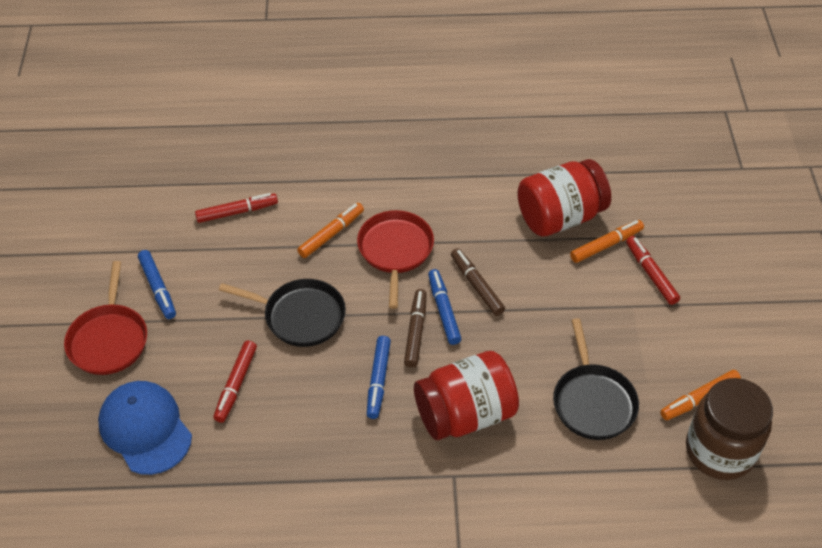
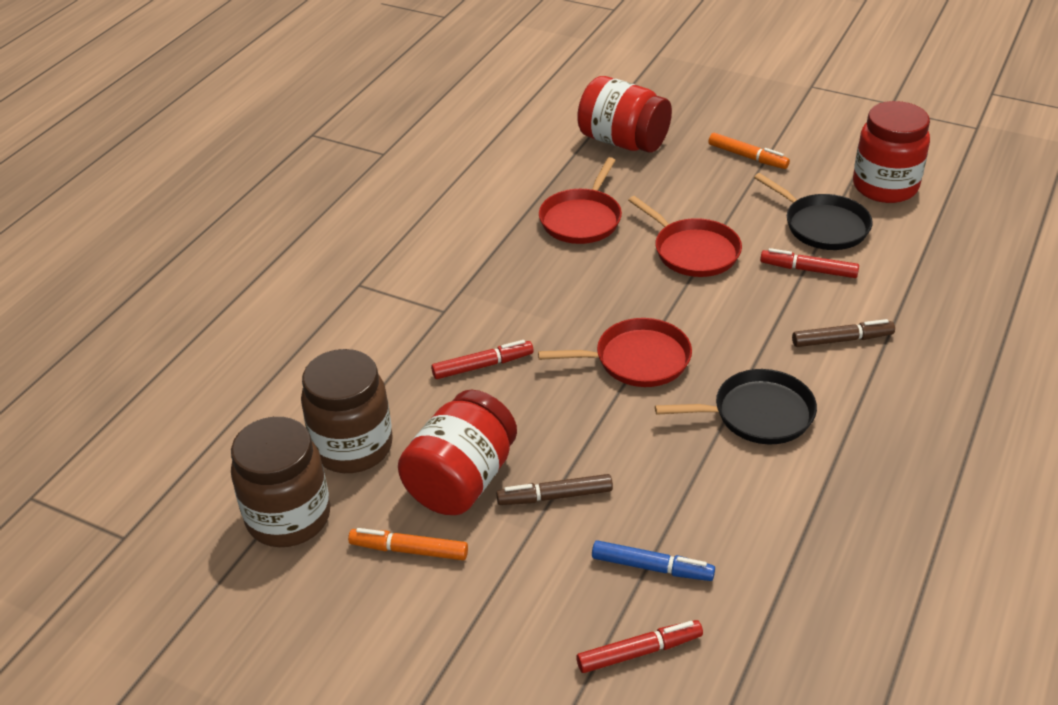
blue cap: 1 -> 0
blue marker: 3 -> 1
brown jar: 1 -> 2
orange marker: 3 -> 2
red jar: 2 -> 3
red pan: 2 -> 3

